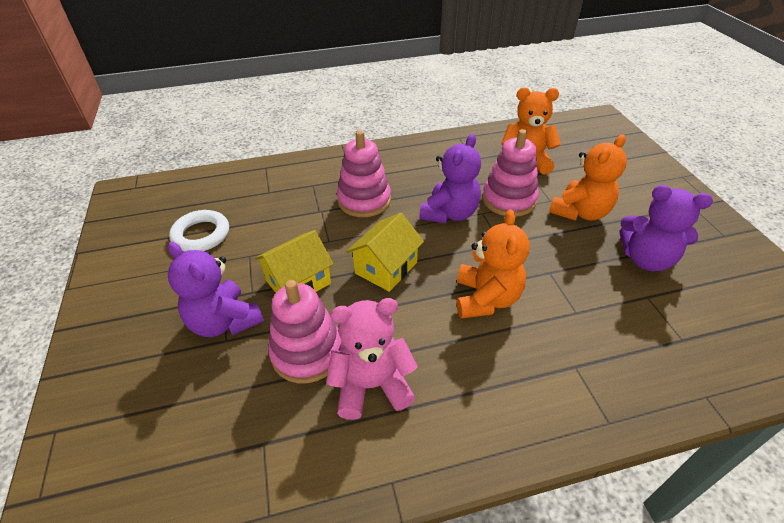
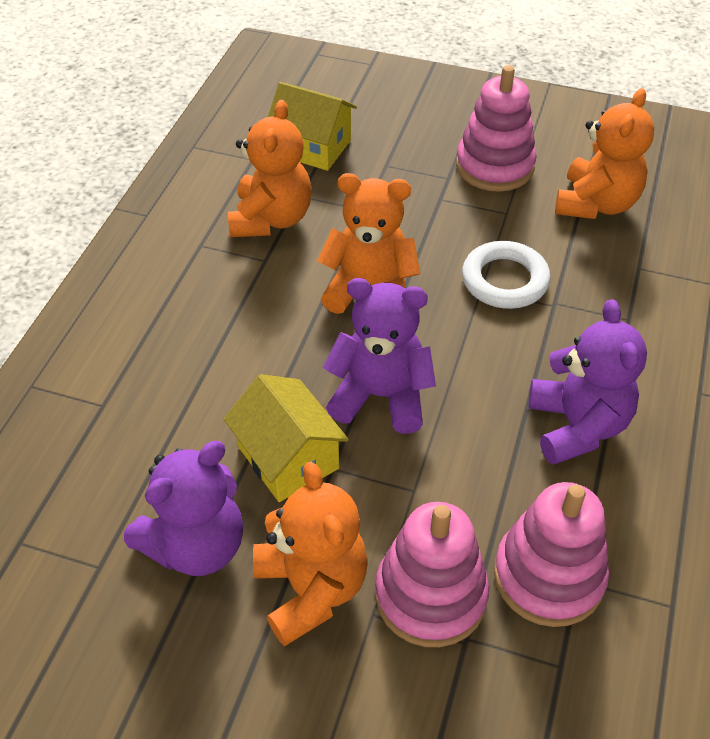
orange teddy bear: 3 -> 4
pink teddy bear: 1 -> 0

